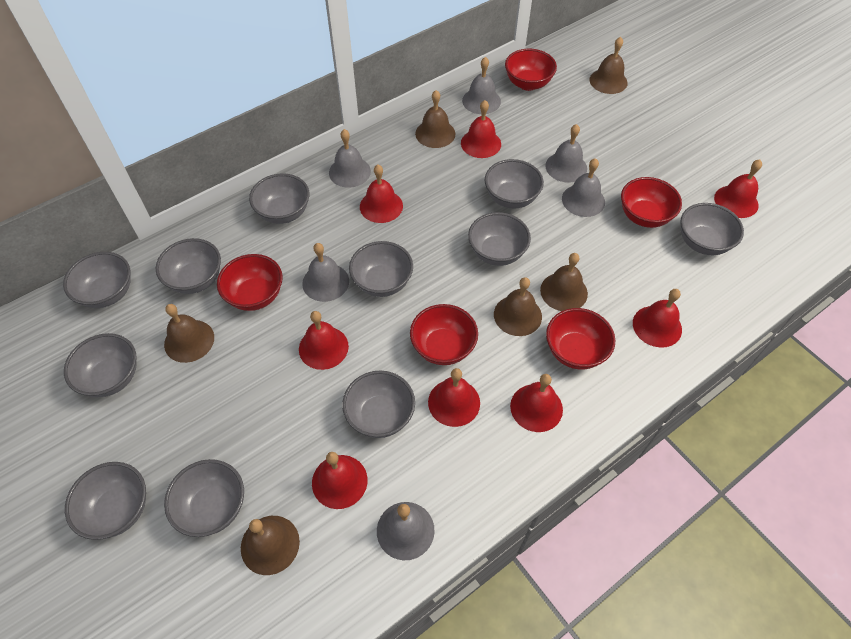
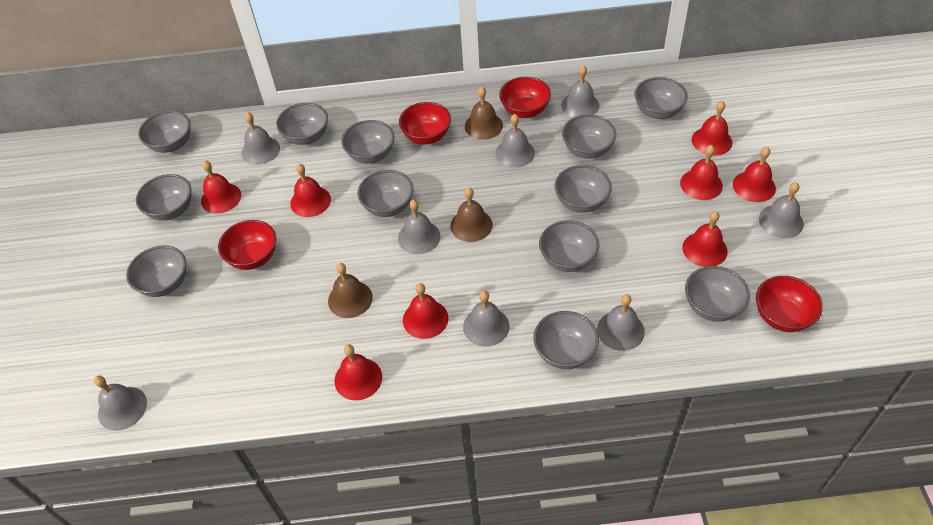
brown bell: 6 -> 3
grey bell: 6 -> 8
grey bowl: 11 -> 12
red bowl: 5 -> 4

